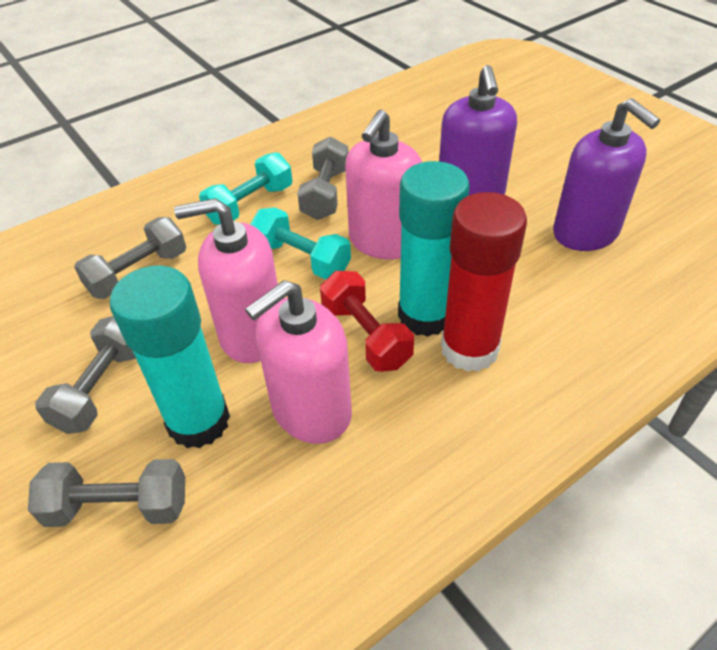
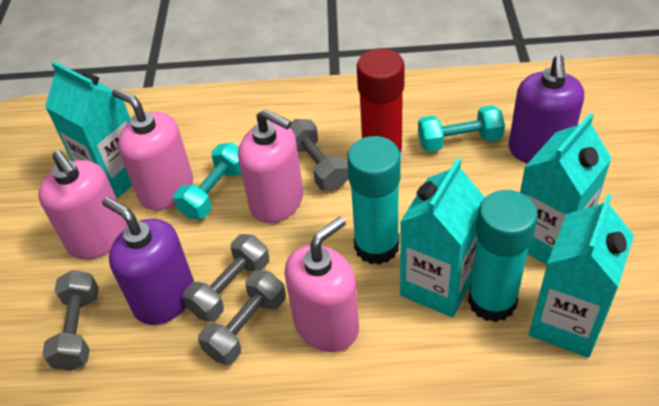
pink soap dispenser: 3 -> 4
red dumbbell: 1 -> 0
turquoise carton: 0 -> 4

